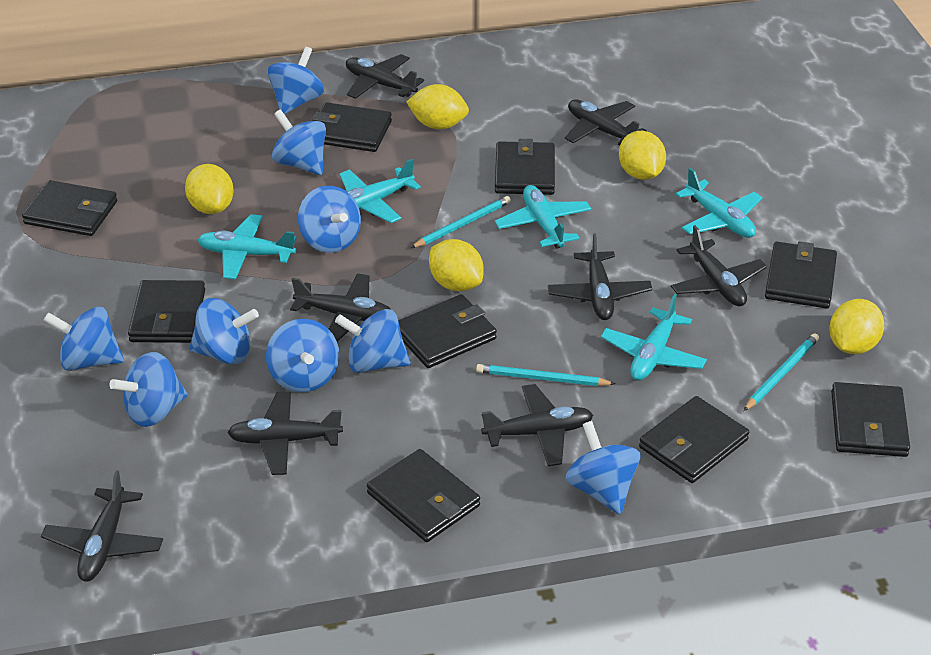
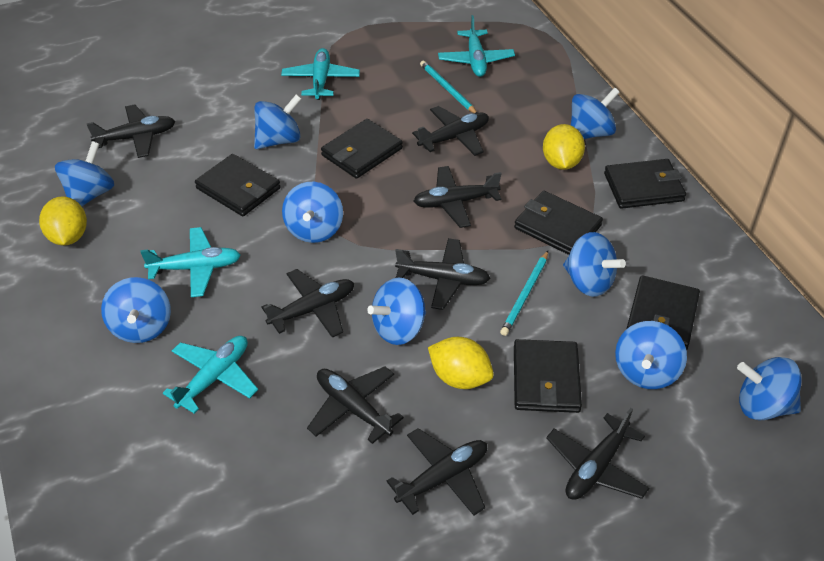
black wallet: 9 -> 6
turquoise pencil: 3 -> 2
turquoise plane: 5 -> 4
yellow lemon: 5 -> 3

